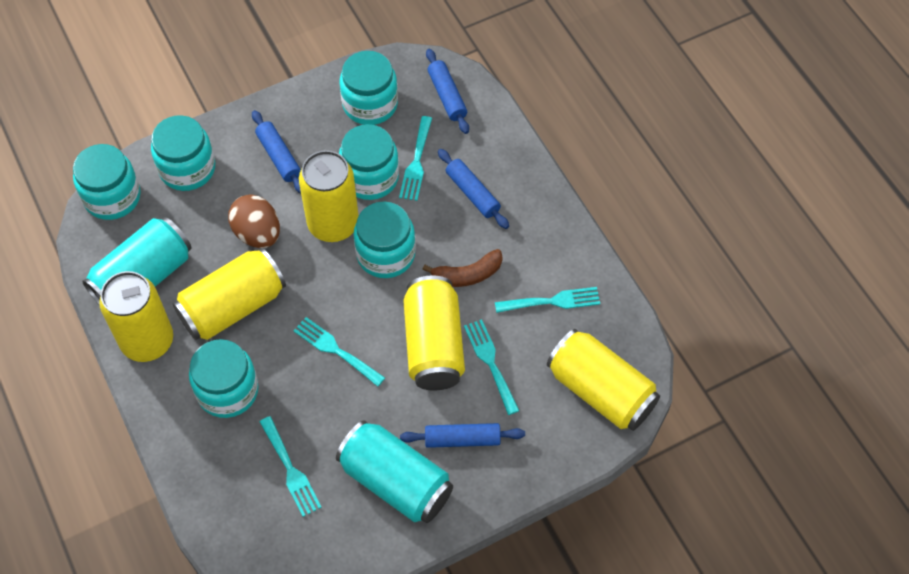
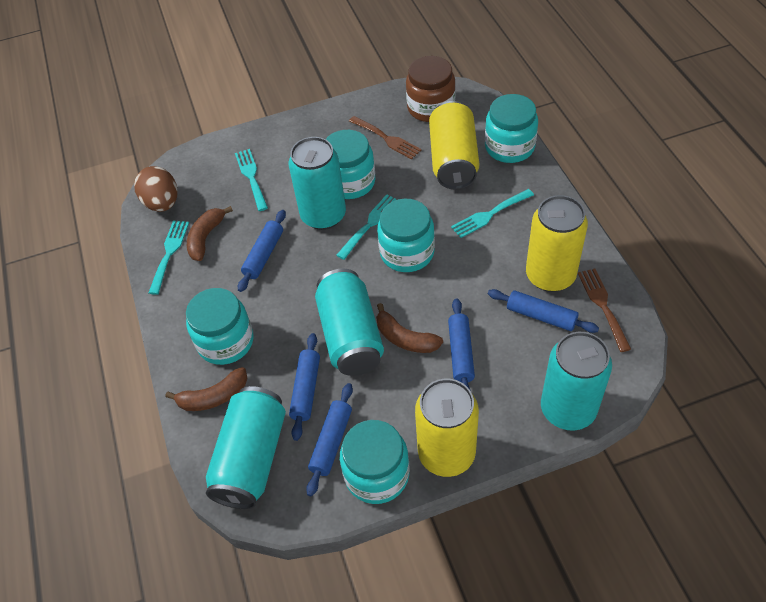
blue rolling pin: 4 -> 5
brown banana: 1 -> 3
brown fork: 0 -> 2
brown jar: 0 -> 1
turquoise can: 2 -> 4
turquoise fork: 5 -> 4
turquoise jar: 6 -> 5
yellow can: 5 -> 3

